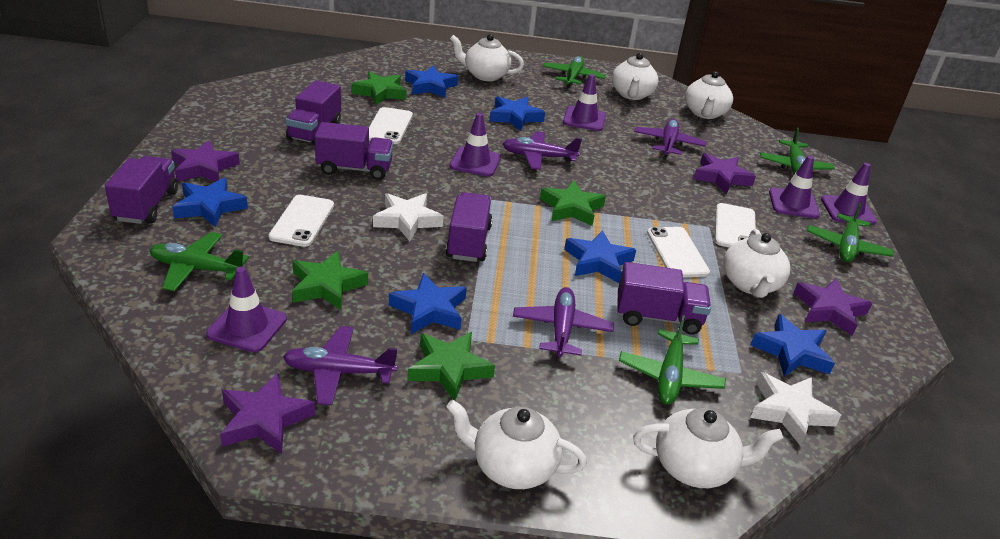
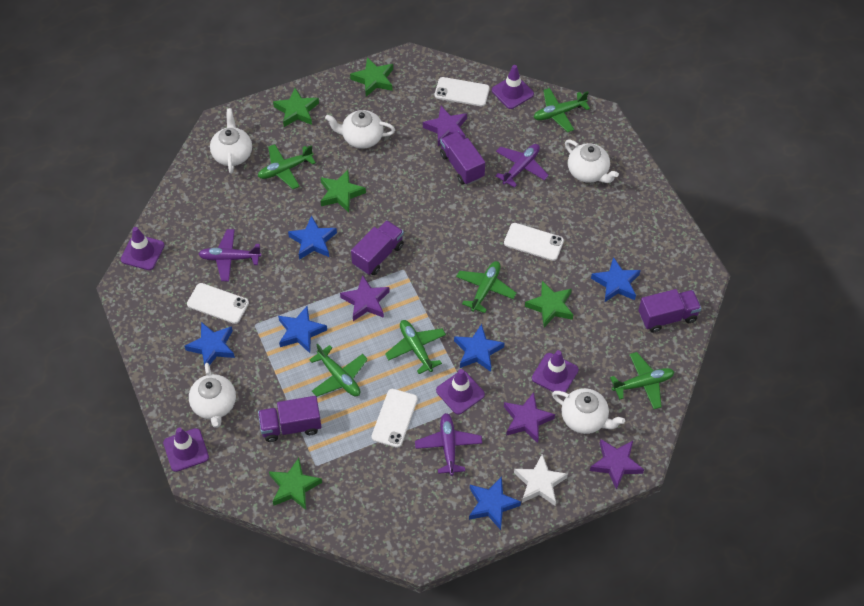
green plane: 5 -> 6
green star: 4 -> 5
purple plane: 4 -> 3
purple truck: 5 -> 4
white star: 2 -> 1
white teapot: 6 -> 5

